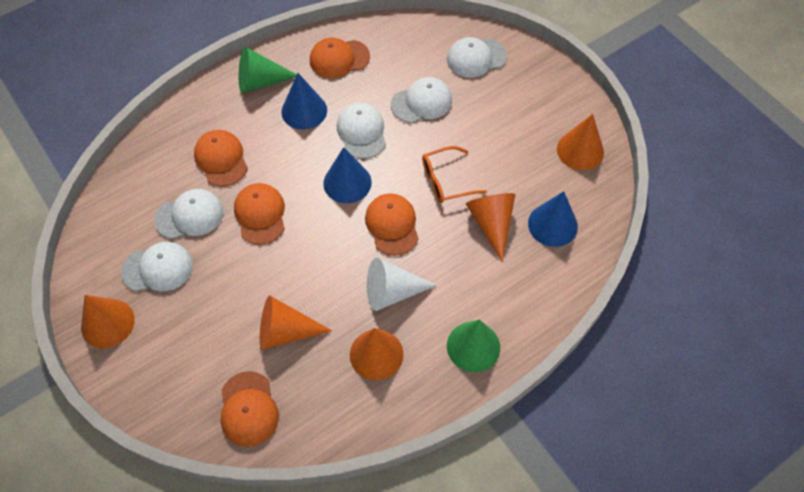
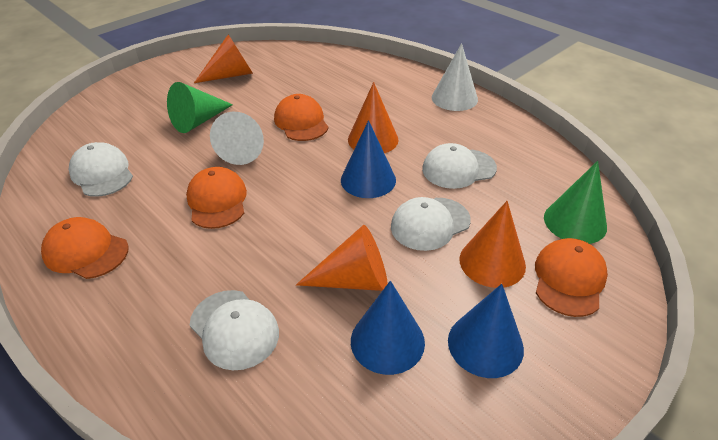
orange cap: 5 -> 4
orange cone: 5 -> 4
orange glasses: 1 -> 0
white cap: 5 -> 4
white cone: 1 -> 2

